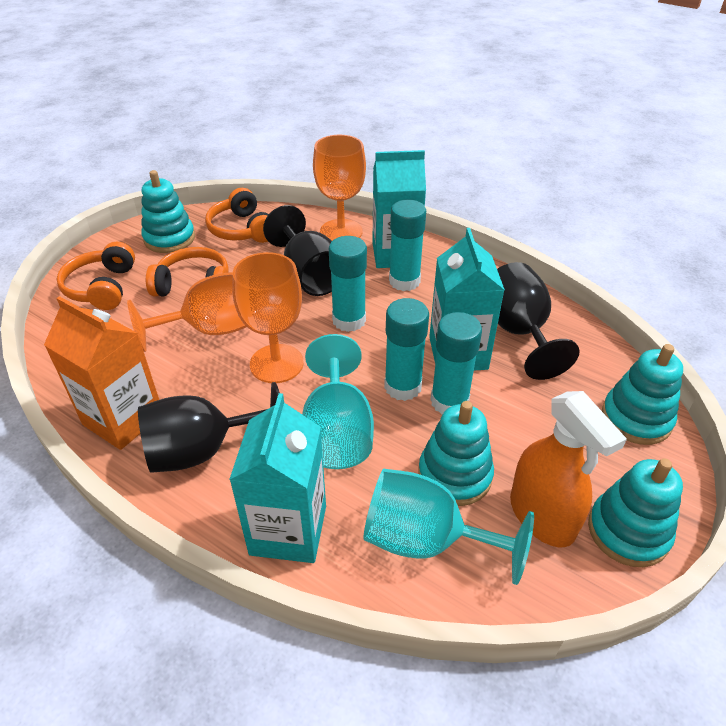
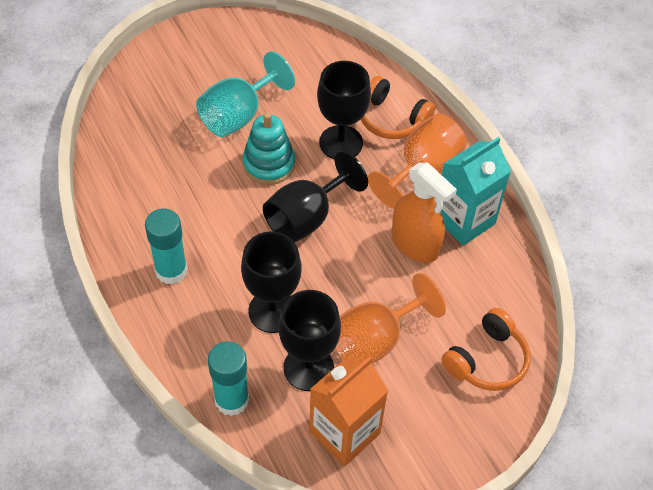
black goblet: 3 -> 4
orange goblet: 3 -> 2
orange headphones: 3 -> 2
turquoise carton: 3 -> 1
turquoise glue stick: 4 -> 2
turquoise goblet: 2 -> 1
turquoise stacking toy: 4 -> 1

